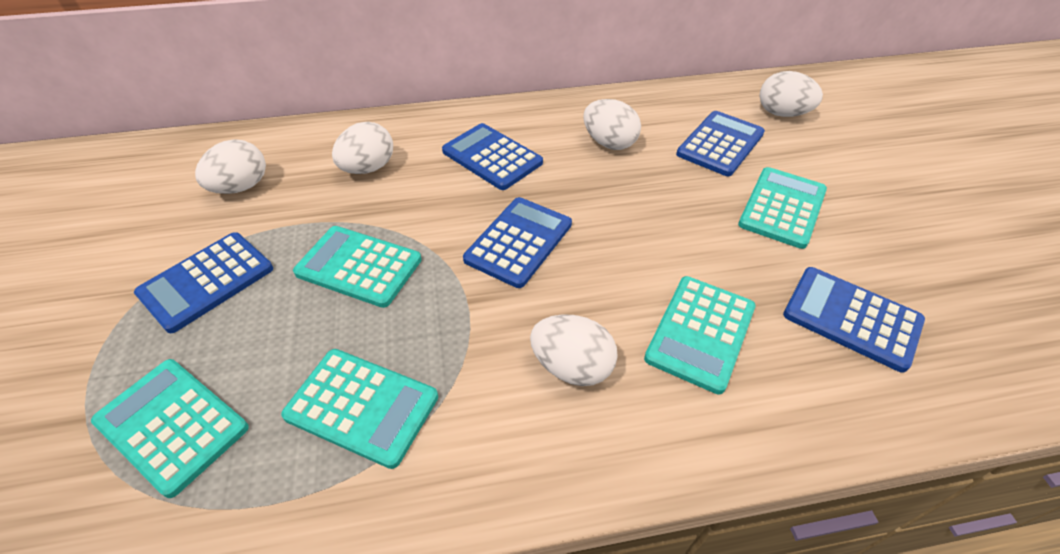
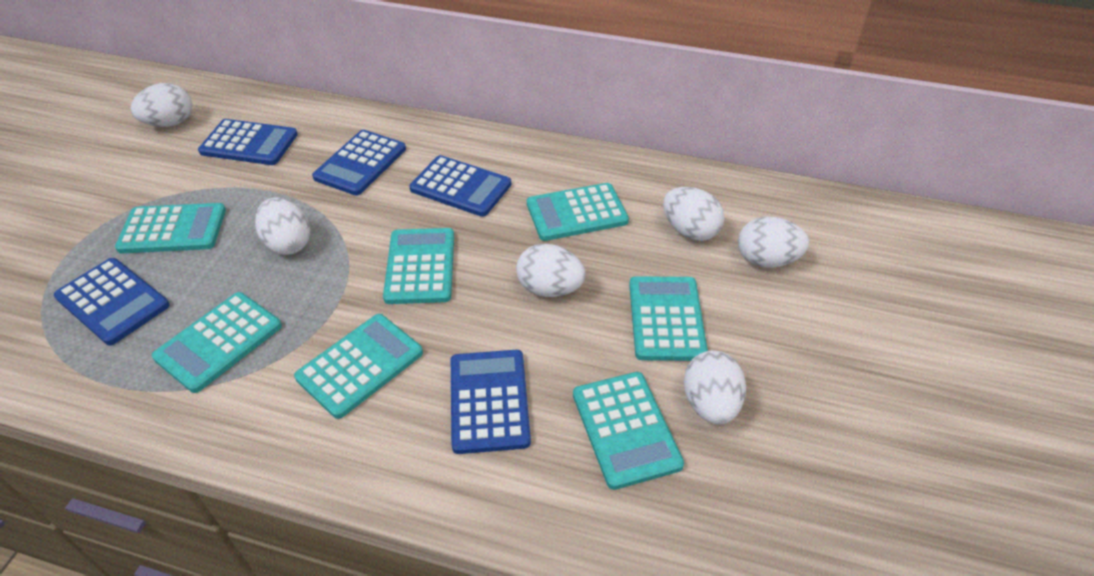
turquoise calculator: 5 -> 7
white egg: 5 -> 6

